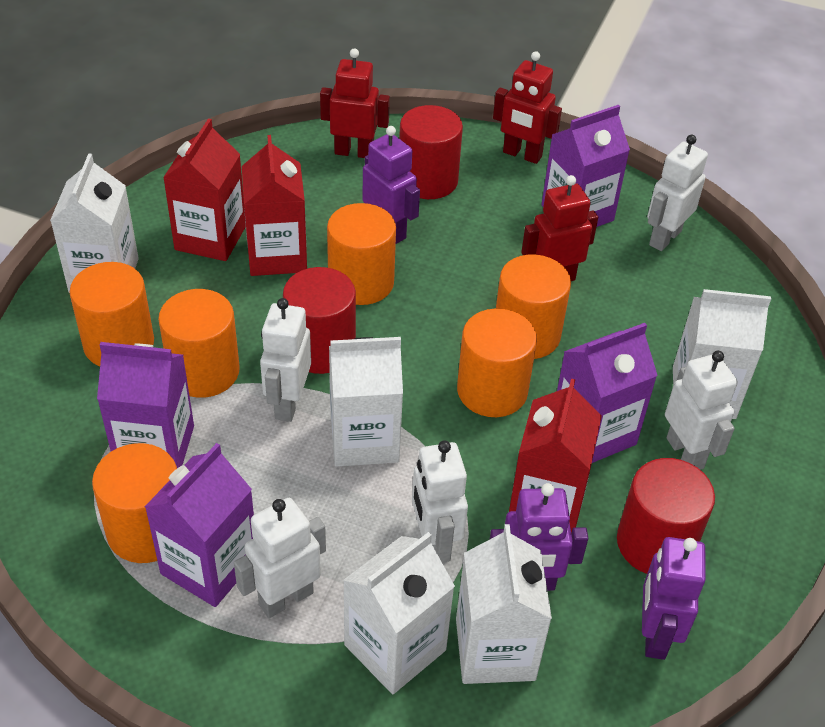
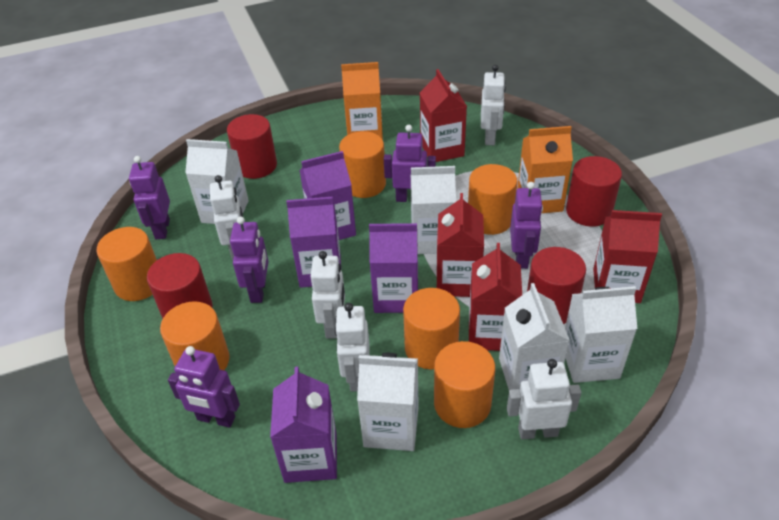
orange carton: 0 -> 2
purple robot: 3 -> 5
red carton: 3 -> 4
red cylinder: 3 -> 4
red robot: 3 -> 0

